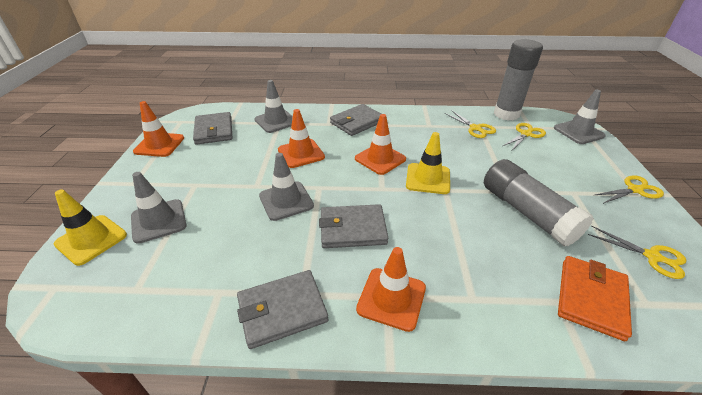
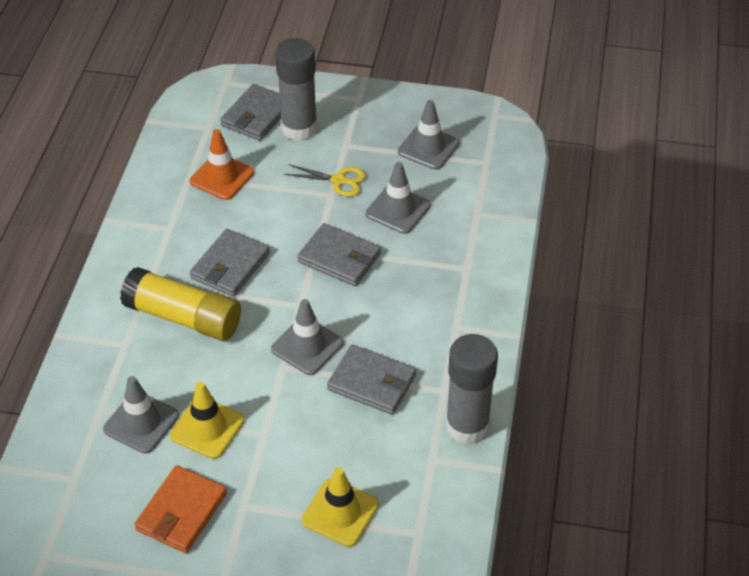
orange traffic cone: 4 -> 1
yellow glue stick: 0 -> 1
yellow scissors: 4 -> 1

